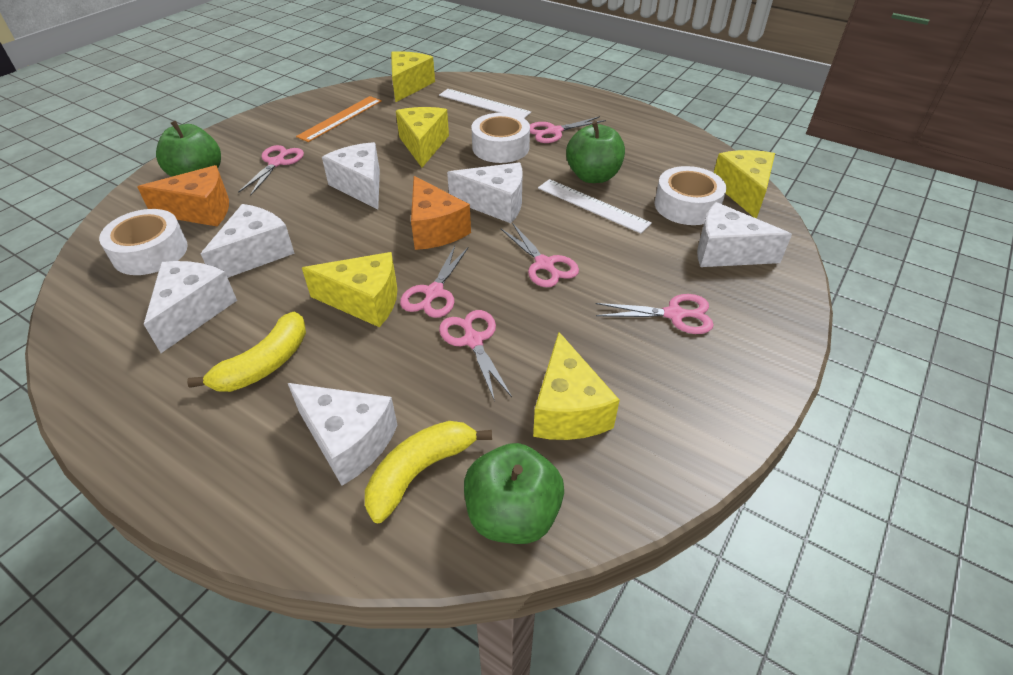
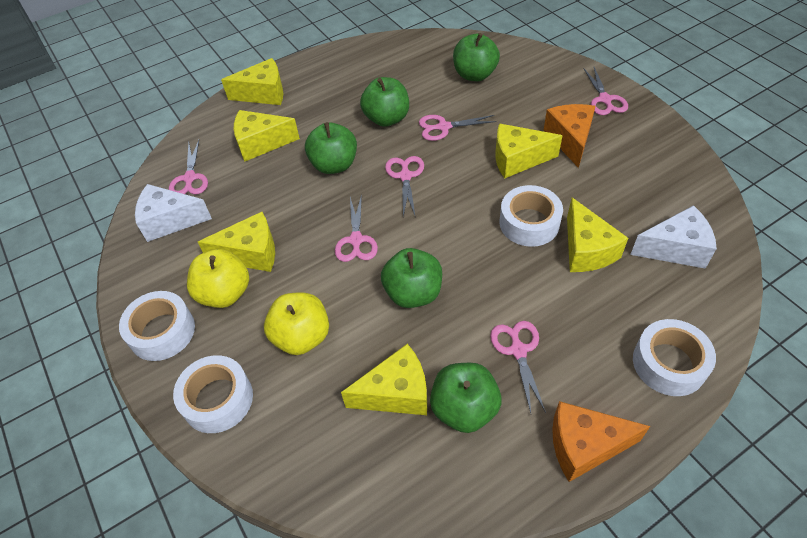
green apple: 3 -> 5
orange ruler: 1 -> 0
white cheese: 6 -> 2
white ruler: 2 -> 0
white tape: 3 -> 4
yellow apple: 0 -> 2
yellow banana: 2 -> 0
yellow cheese: 5 -> 6

